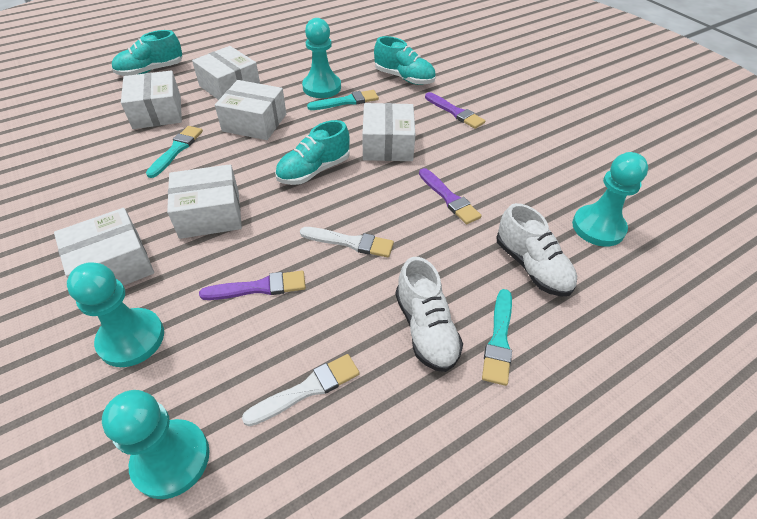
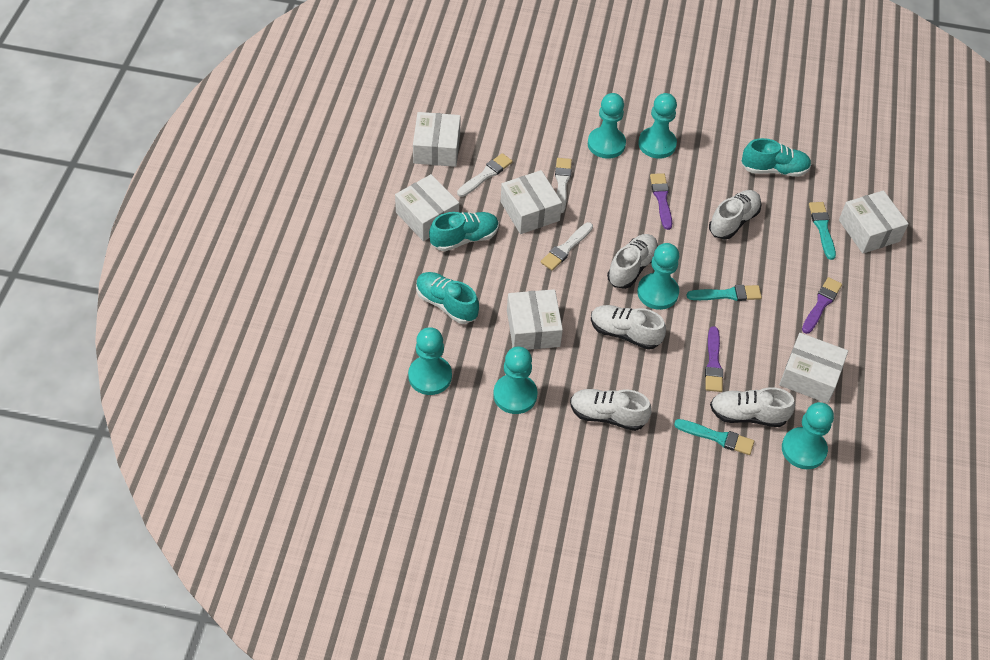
turquoise pawn: 4 -> 6
white brush: 2 -> 3
white shoe: 2 -> 5

